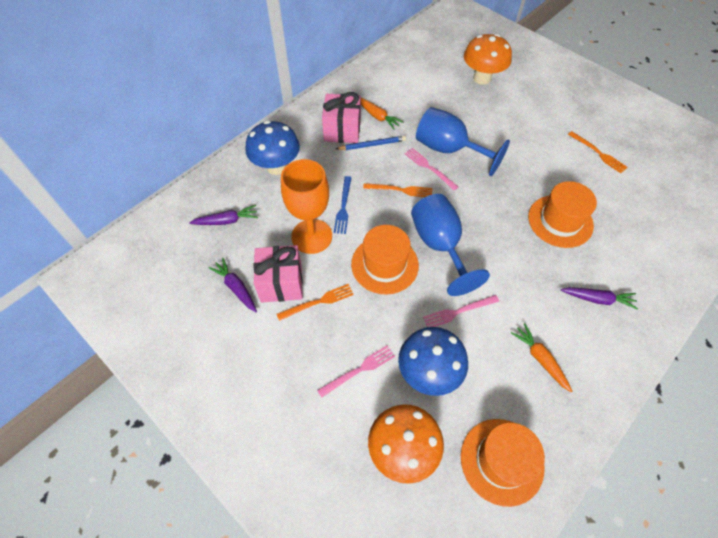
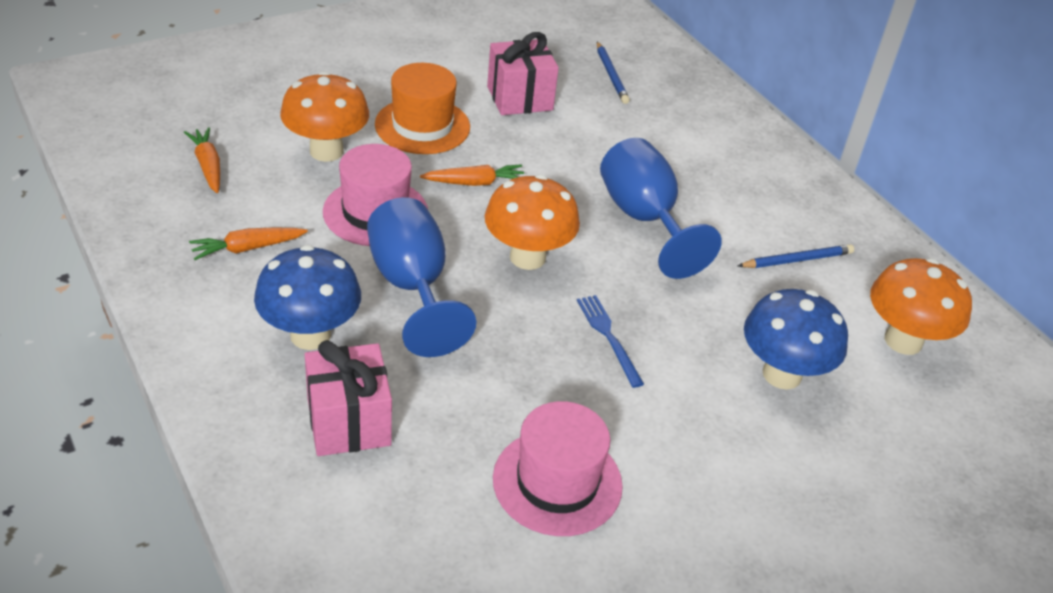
blue pencil: 1 -> 2
orange carrot: 2 -> 3
orange fork: 3 -> 0
orange goblet: 1 -> 0
orange hat: 3 -> 1
orange mushroom: 2 -> 3
pink fork: 3 -> 0
pink hat: 0 -> 2
purple carrot: 3 -> 0

